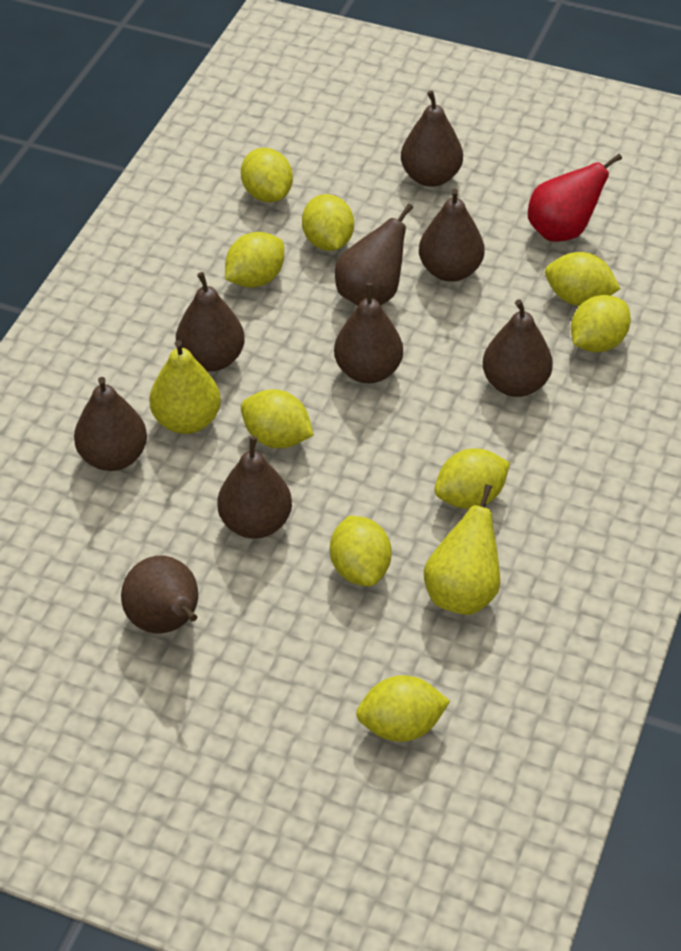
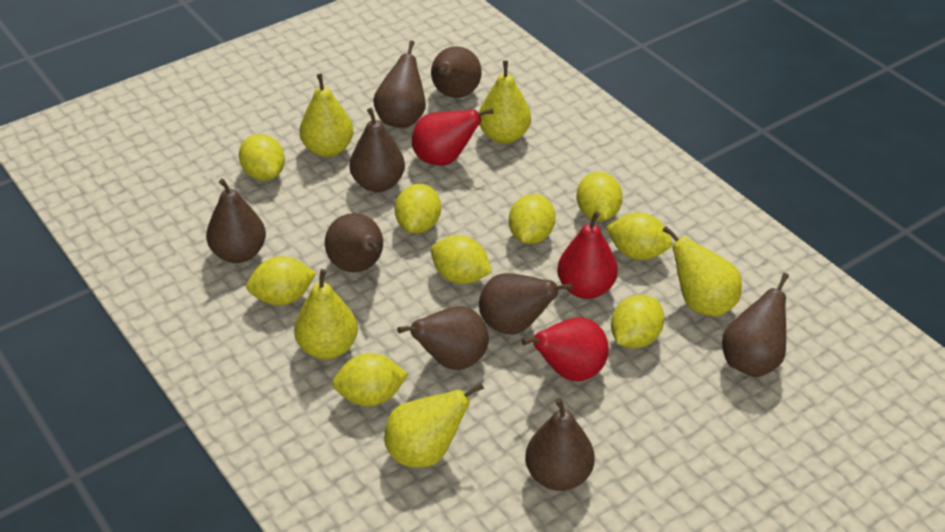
red pear: 1 -> 3
yellow pear: 2 -> 5

